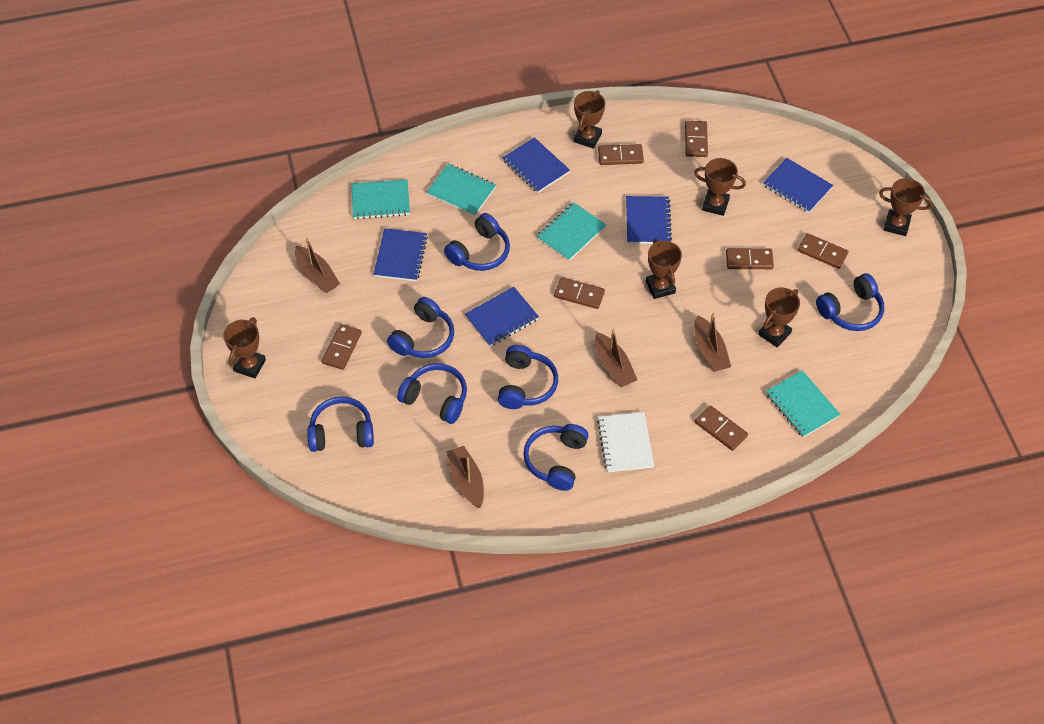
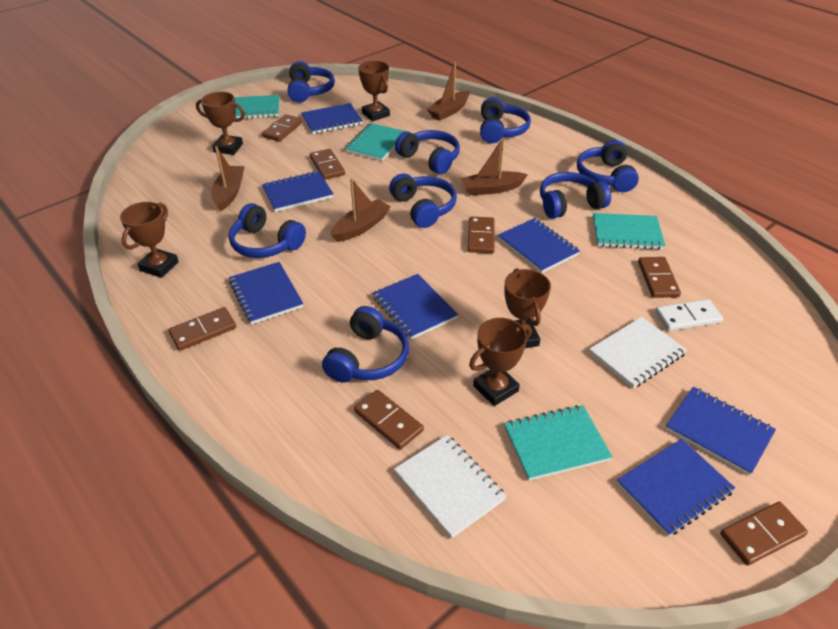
blue headphones: 7 -> 8
blue notebook: 5 -> 7
brown trophy: 6 -> 5
white domino: 0 -> 1
white notebook: 1 -> 2

